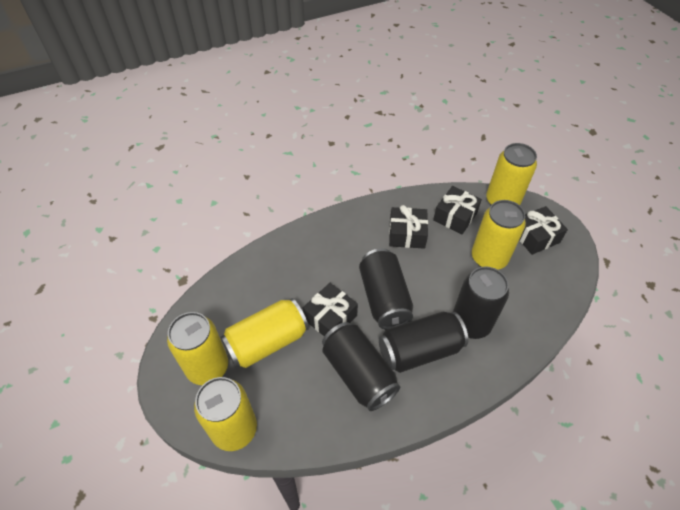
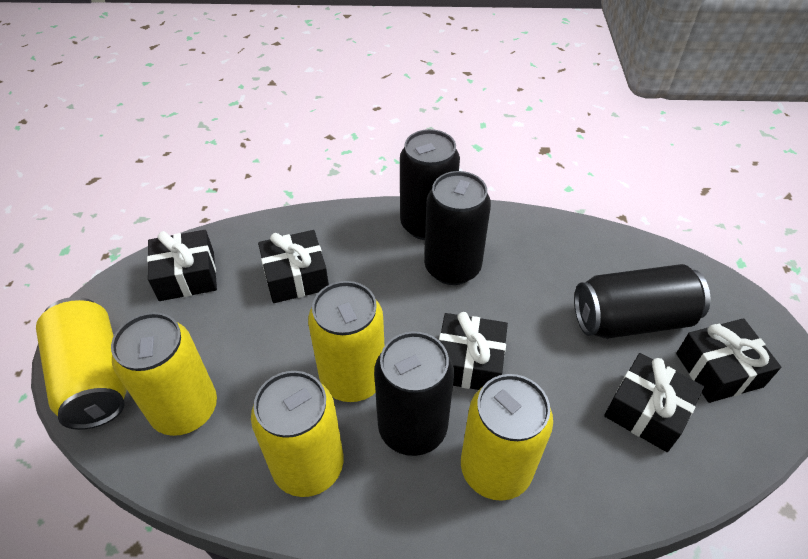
black gift: 4 -> 5

